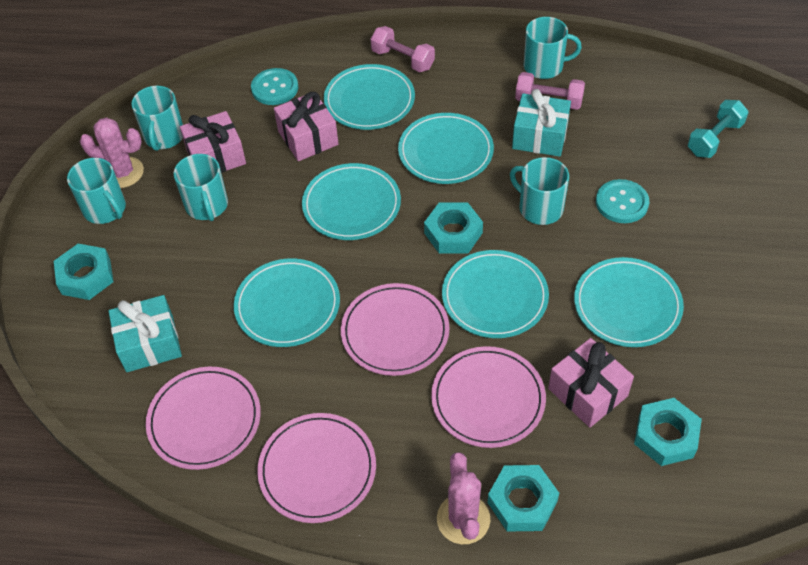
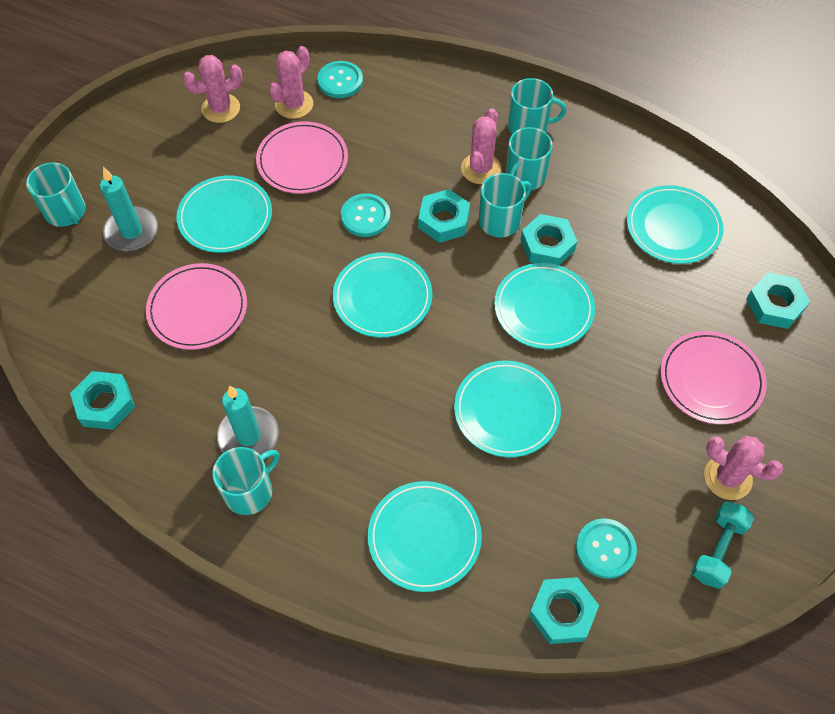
pink cactus: 2 -> 4
pink dumbbell: 2 -> 0
pink gift: 3 -> 0
pink plate: 4 -> 3
turquoise button: 2 -> 3
turquoise candle: 0 -> 2
turquoise gift: 2 -> 0
turquoise nut: 4 -> 5

